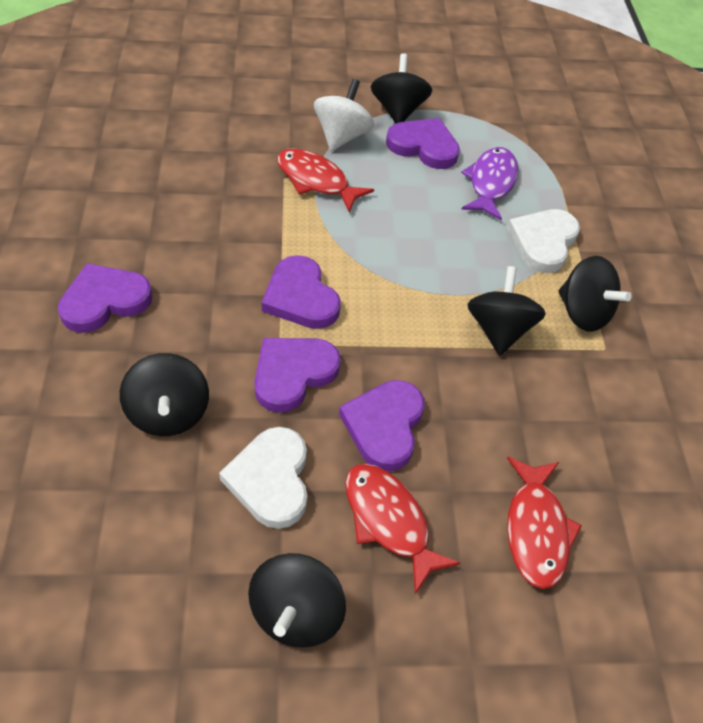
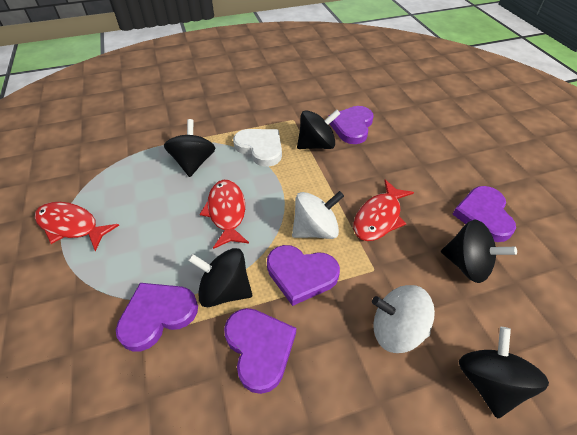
purple fish: 1 -> 0
white heart: 2 -> 1
white spinning top: 1 -> 2

